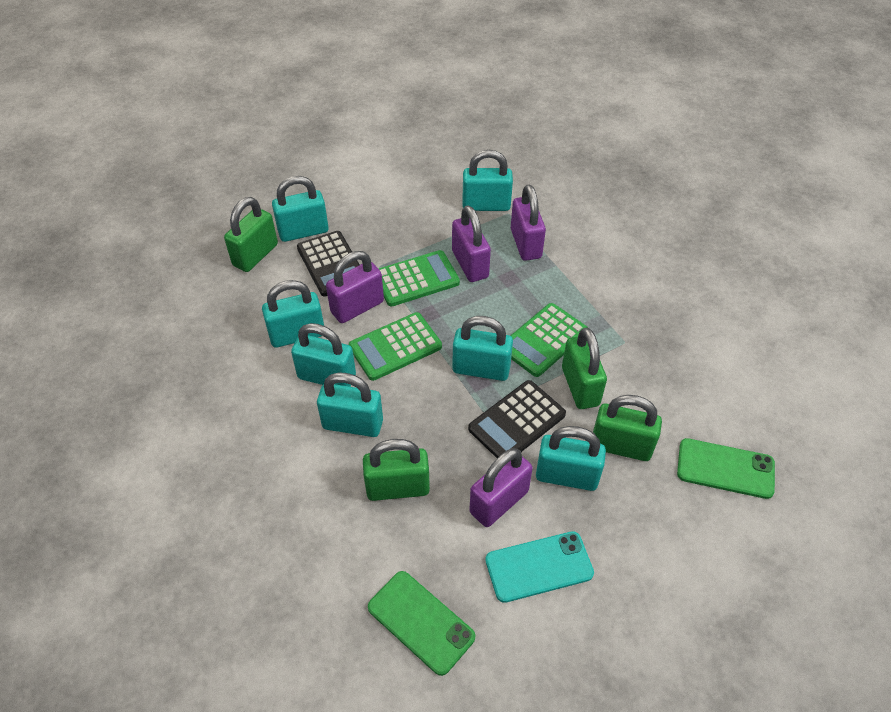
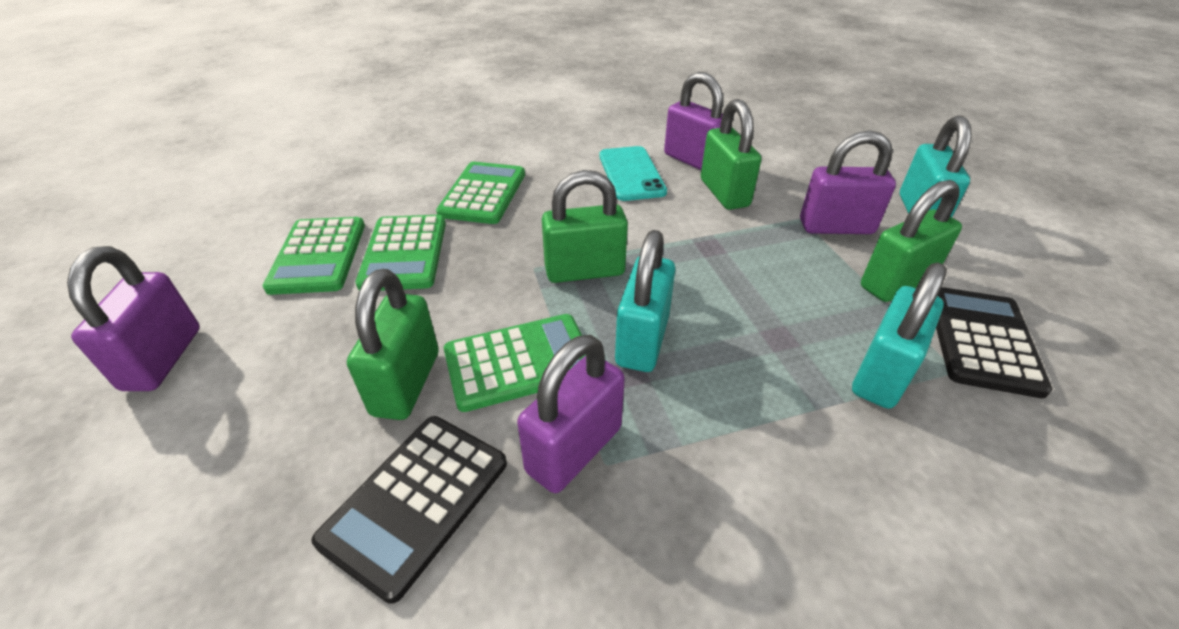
green calculator: 3 -> 4
green phone: 2 -> 0
turquoise padlock: 7 -> 3

